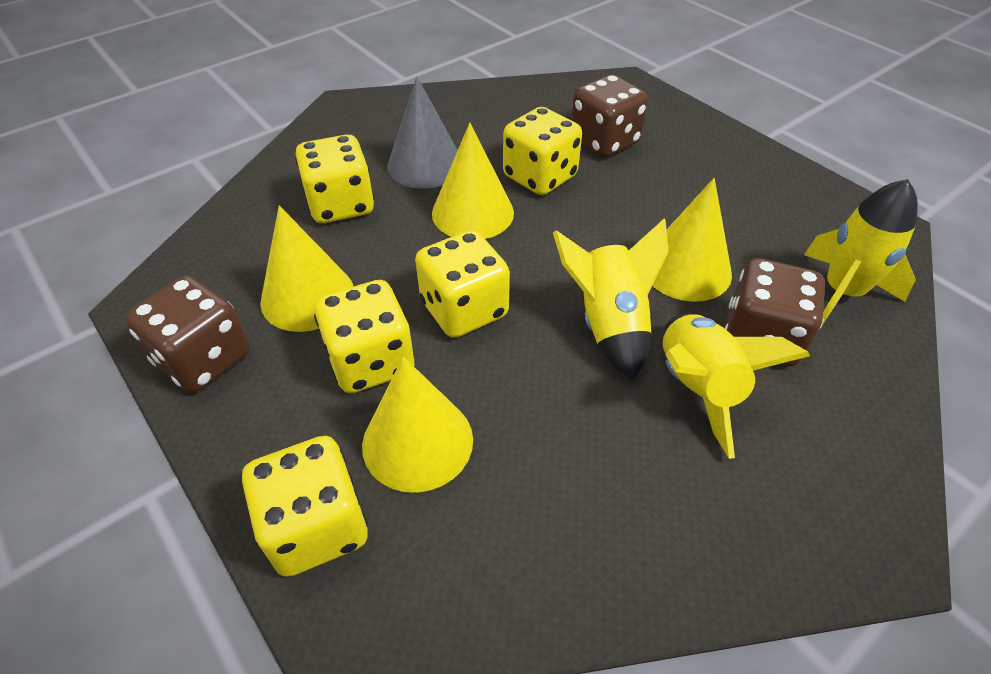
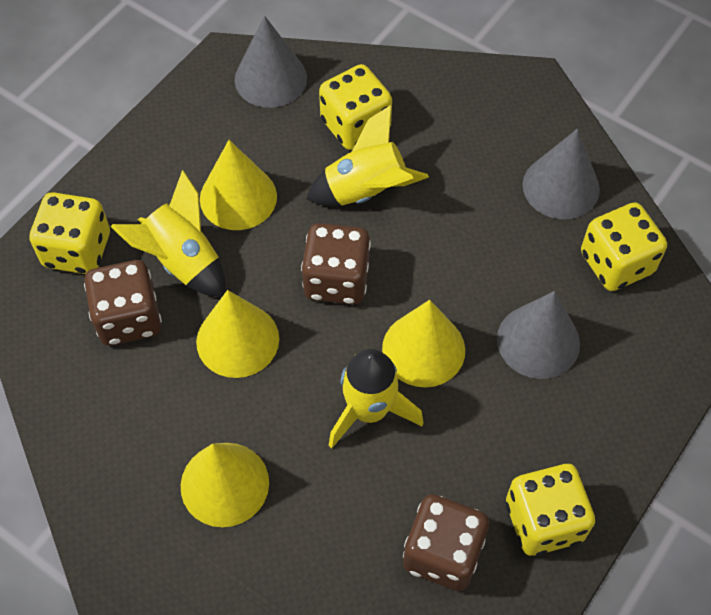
grey cone: 1 -> 3
yellow dice: 5 -> 4

